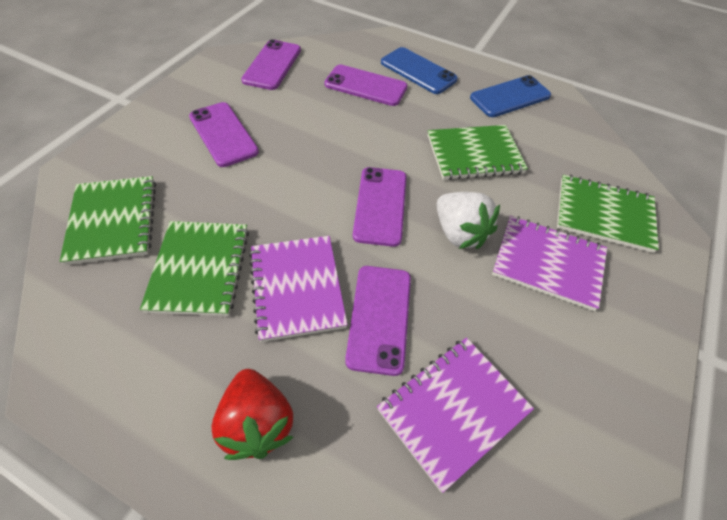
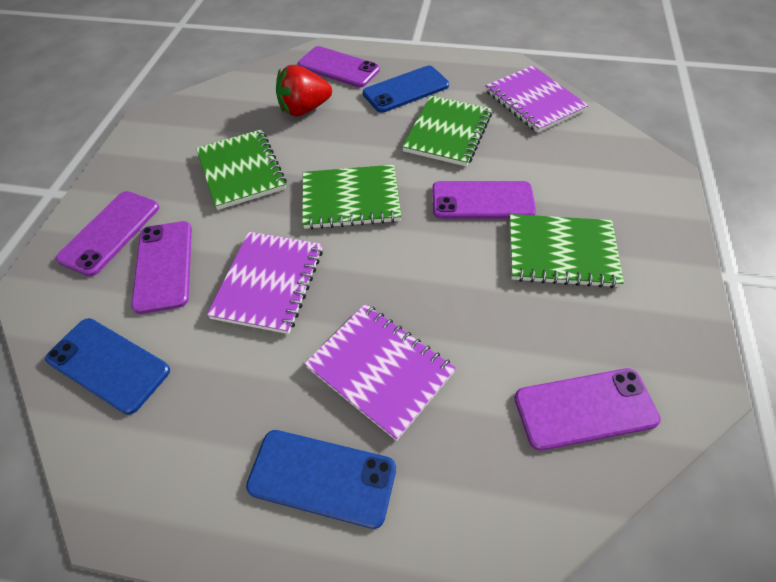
blue phone: 2 -> 3
white strawberry: 1 -> 0

